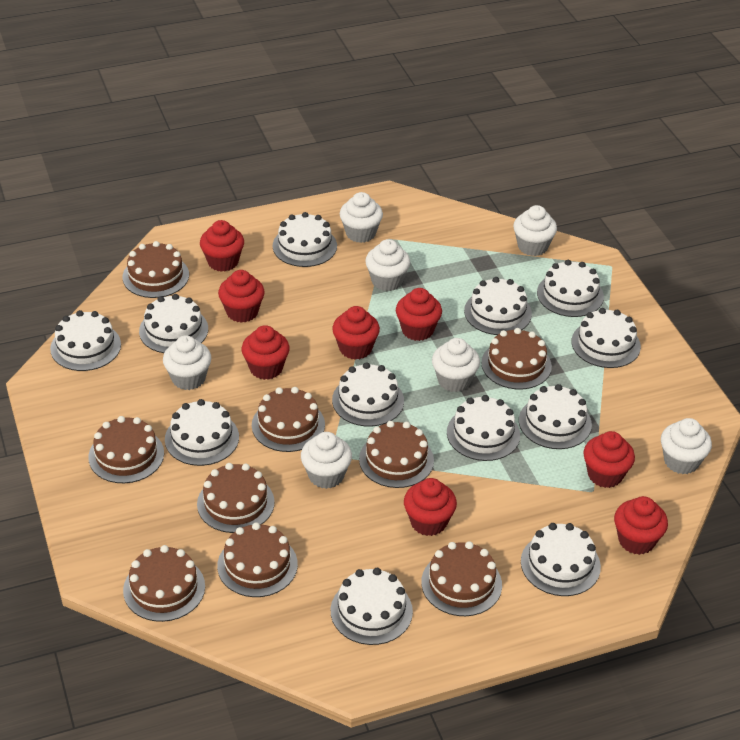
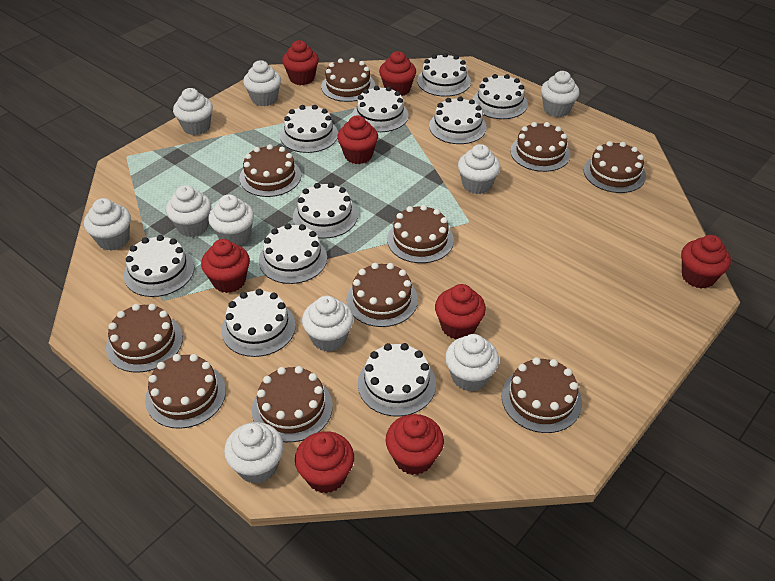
brown cake: 9 -> 10
white cake: 12 -> 10
white cupcake: 7 -> 10

